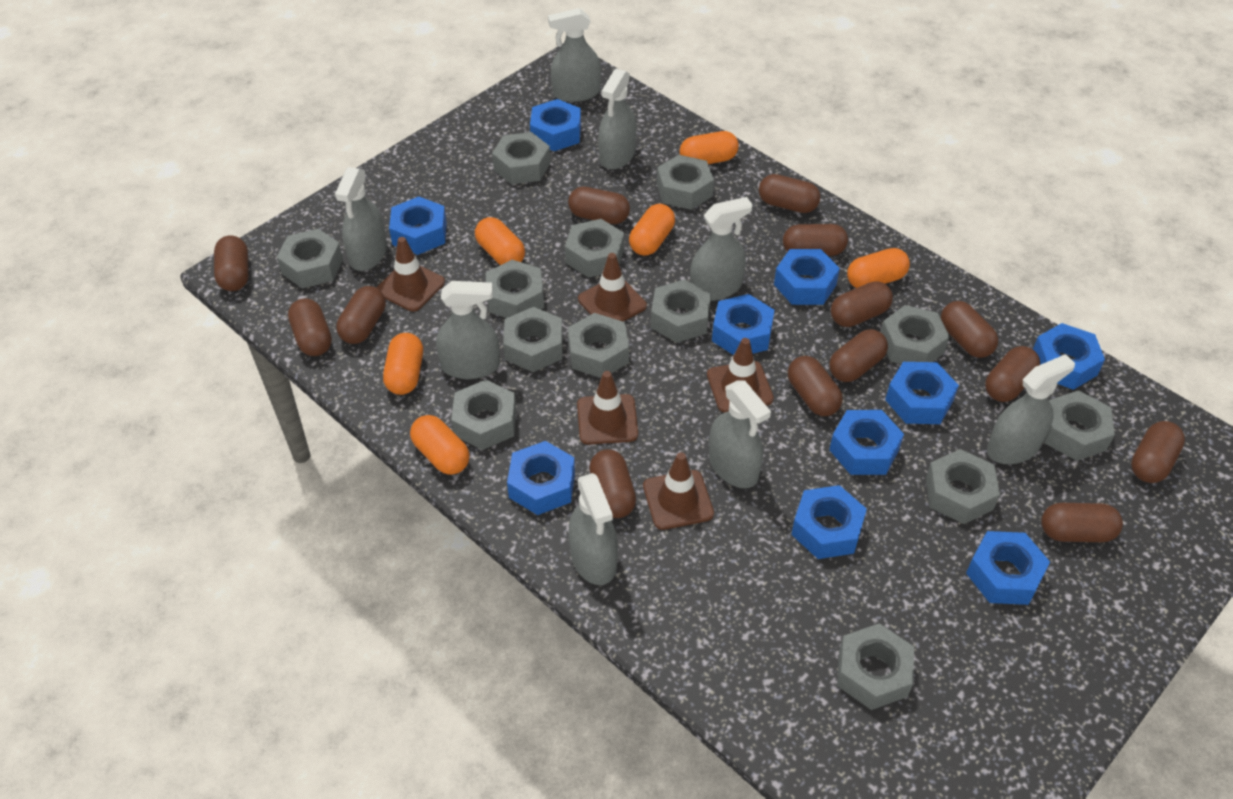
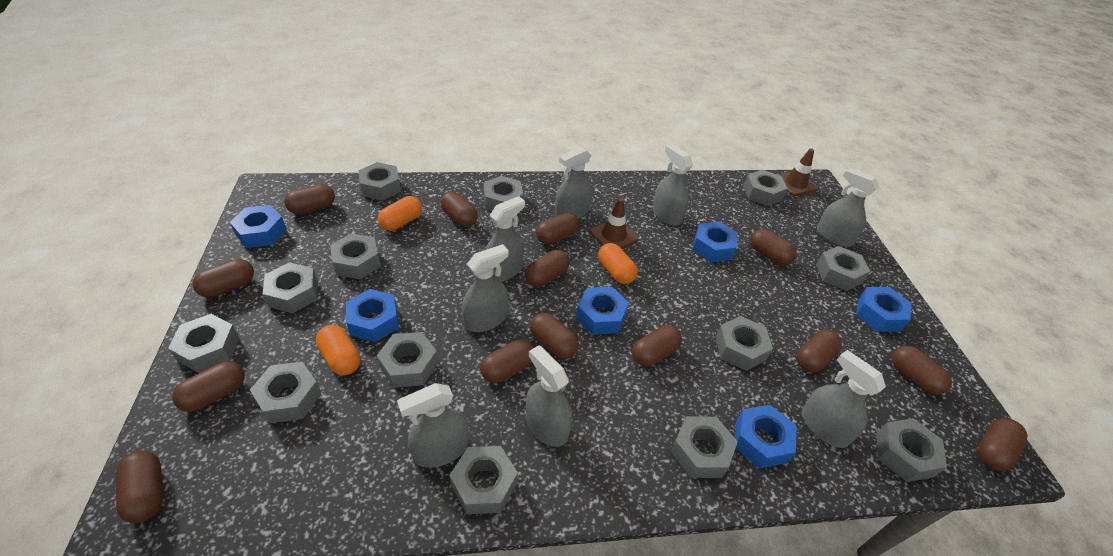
blue nut: 10 -> 6
brown traffic cone: 5 -> 2
orange capsule: 6 -> 3

